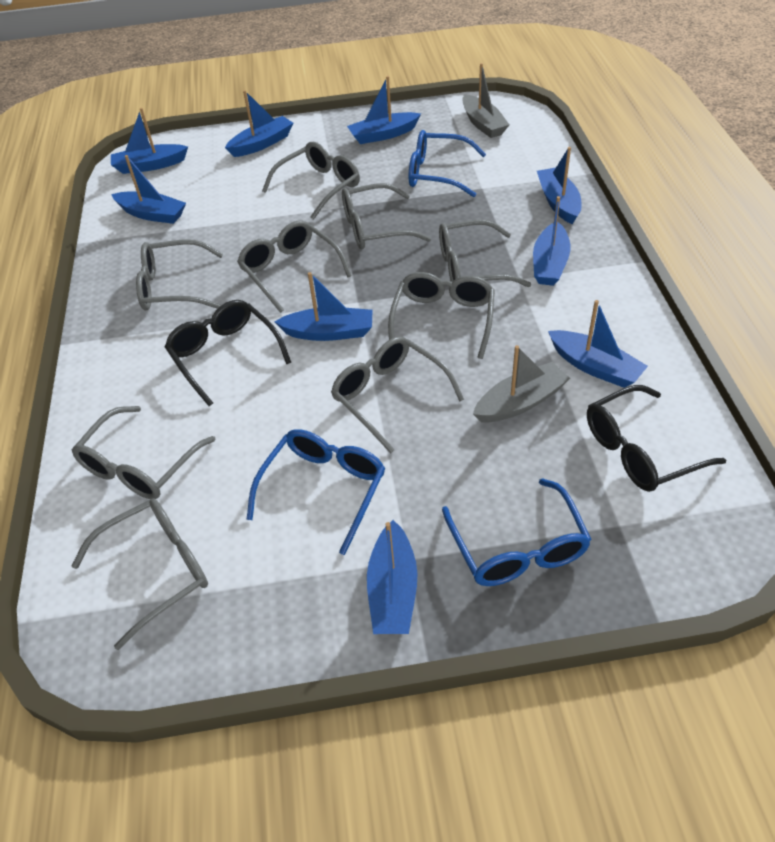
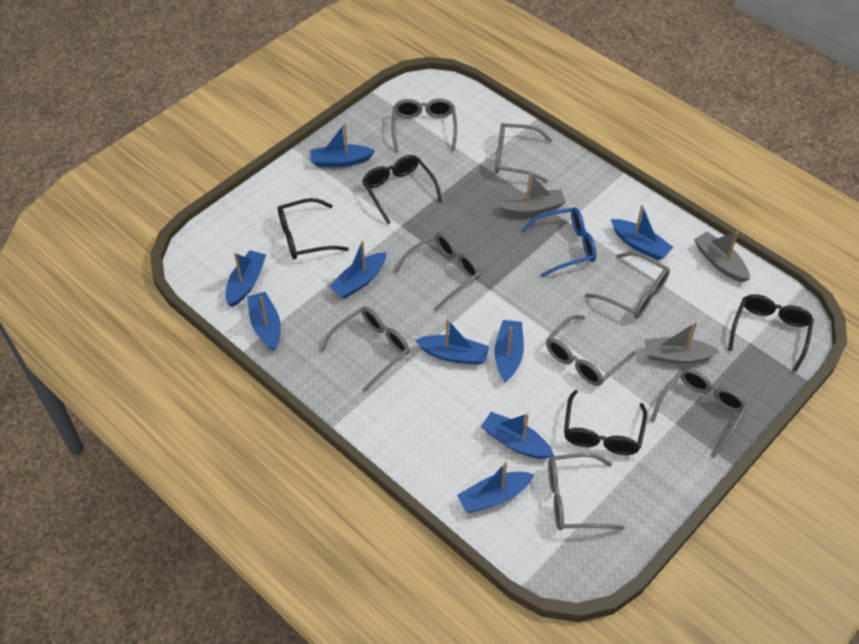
black glasses: 2 -> 4
blue glasses: 3 -> 1
grey boat: 2 -> 3
grey glasses: 9 -> 8

